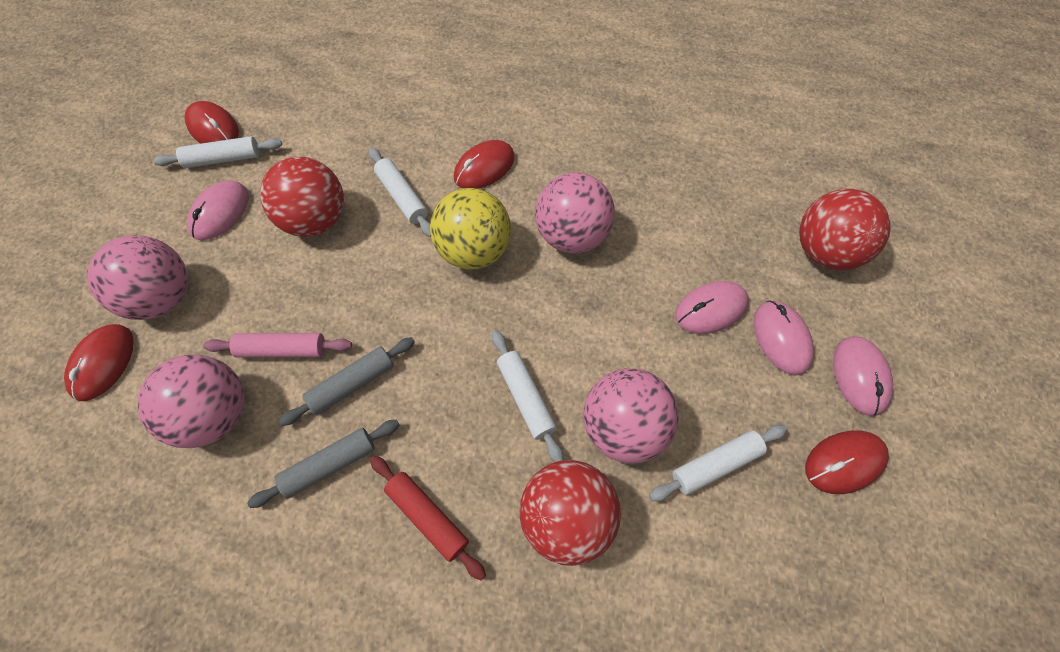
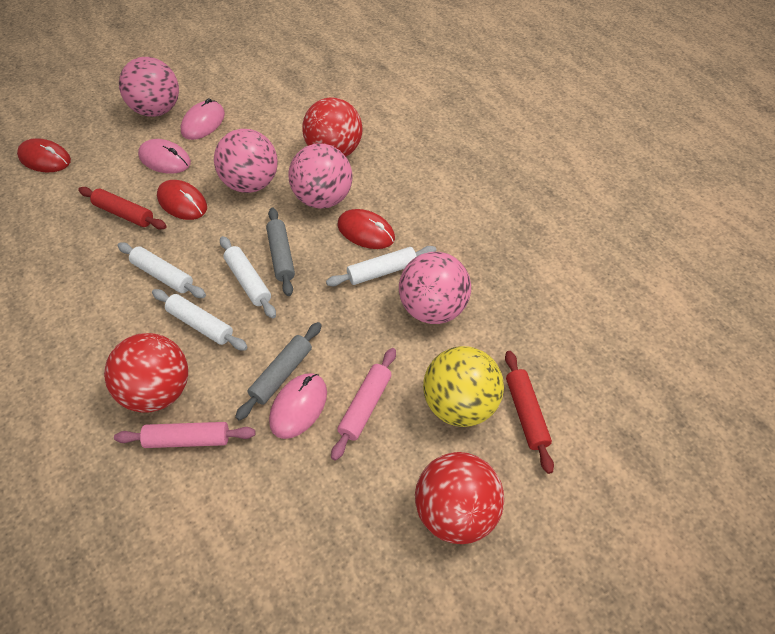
pink mouse: 4 -> 3
pink rolling pin: 1 -> 2
red mouse: 4 -> 3
red rolling pin: 1 -> 2

